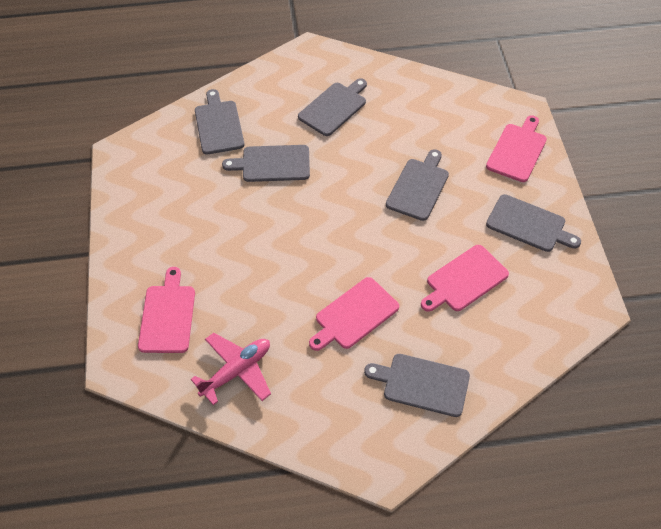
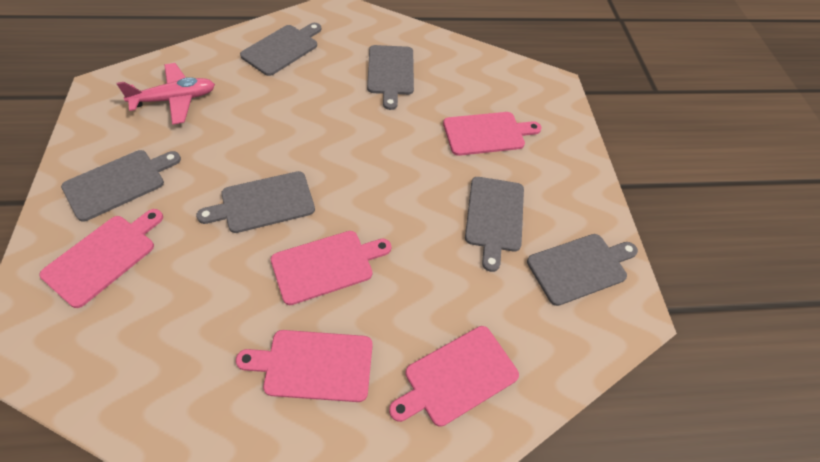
pink cutting board: 4 -> 5

